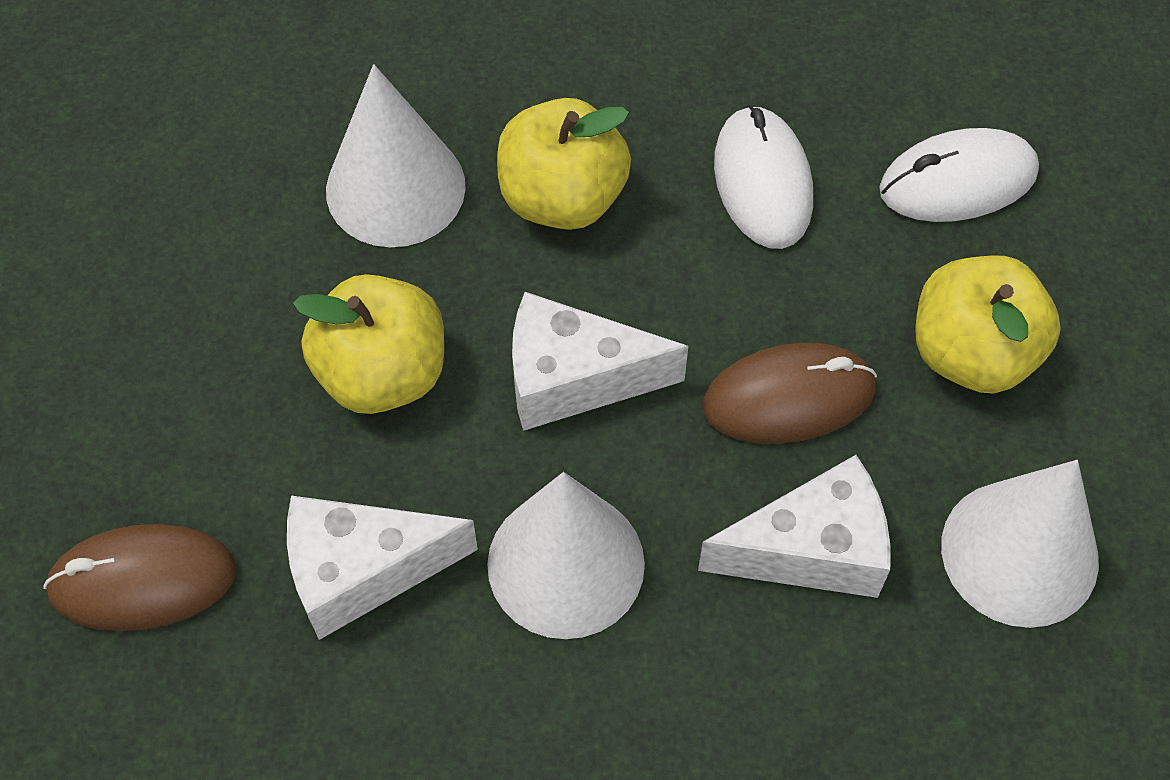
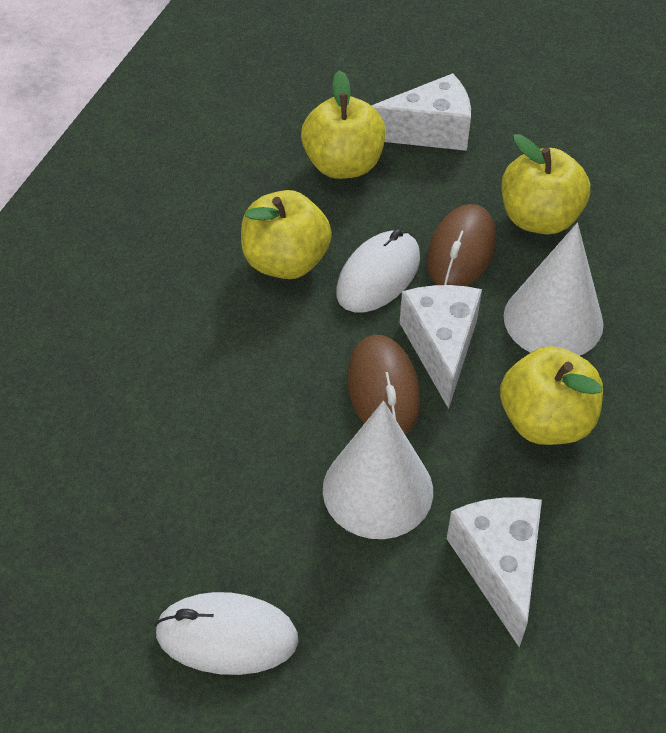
white cone: 3 -> 2
yellow apple: 3 -> 4

